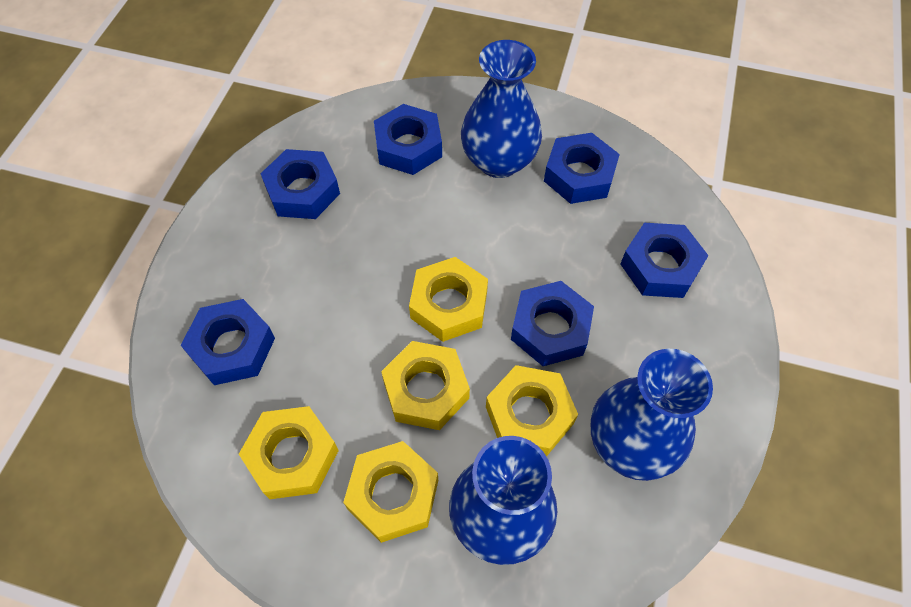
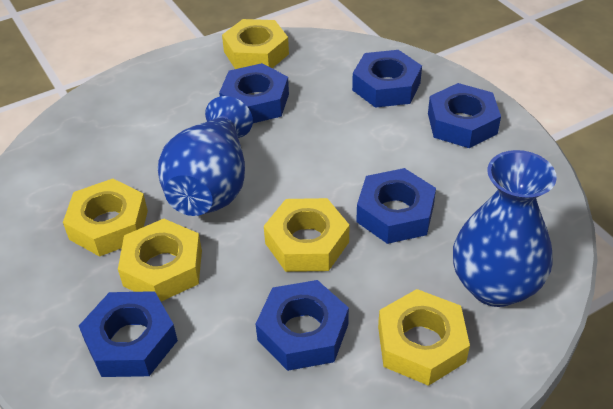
blue vase: 3 -> 2

